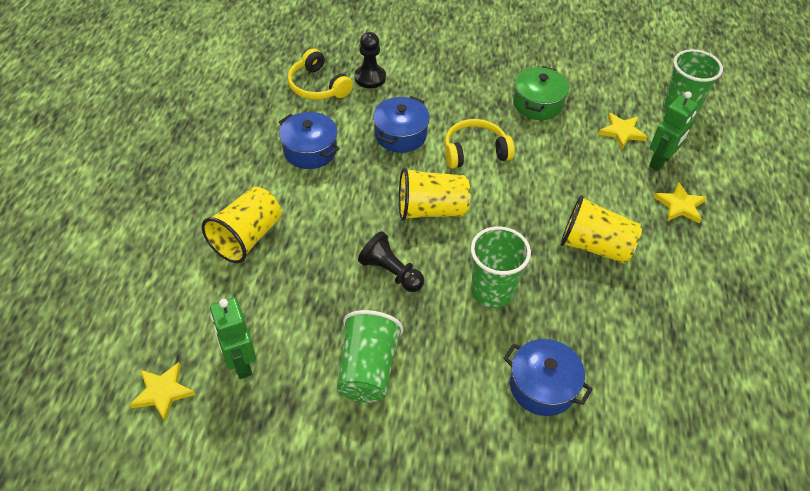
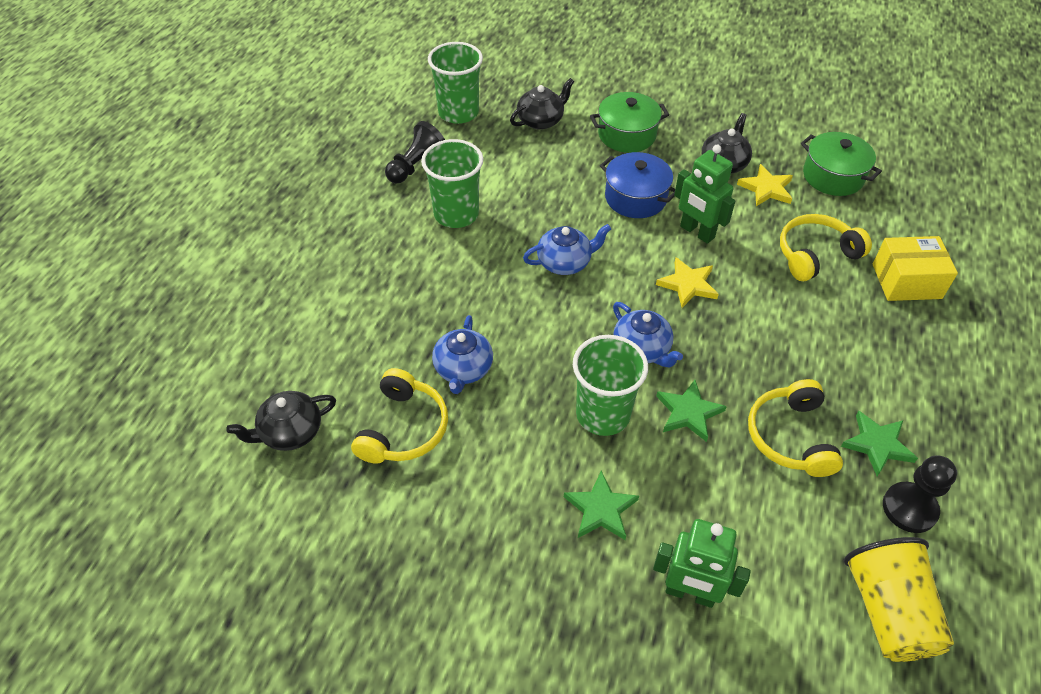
black teapot: 0 -> 3
blue pot: 3 -> 1
blue teapot: 0 -> 3
green pot: 1 -> 2
green star: 0 -> 3
yellow box: 0 -> 1
yellow cup: 3 -> 1
yellow headphones: 2 -> 3
yellow star: 3 -> 2

